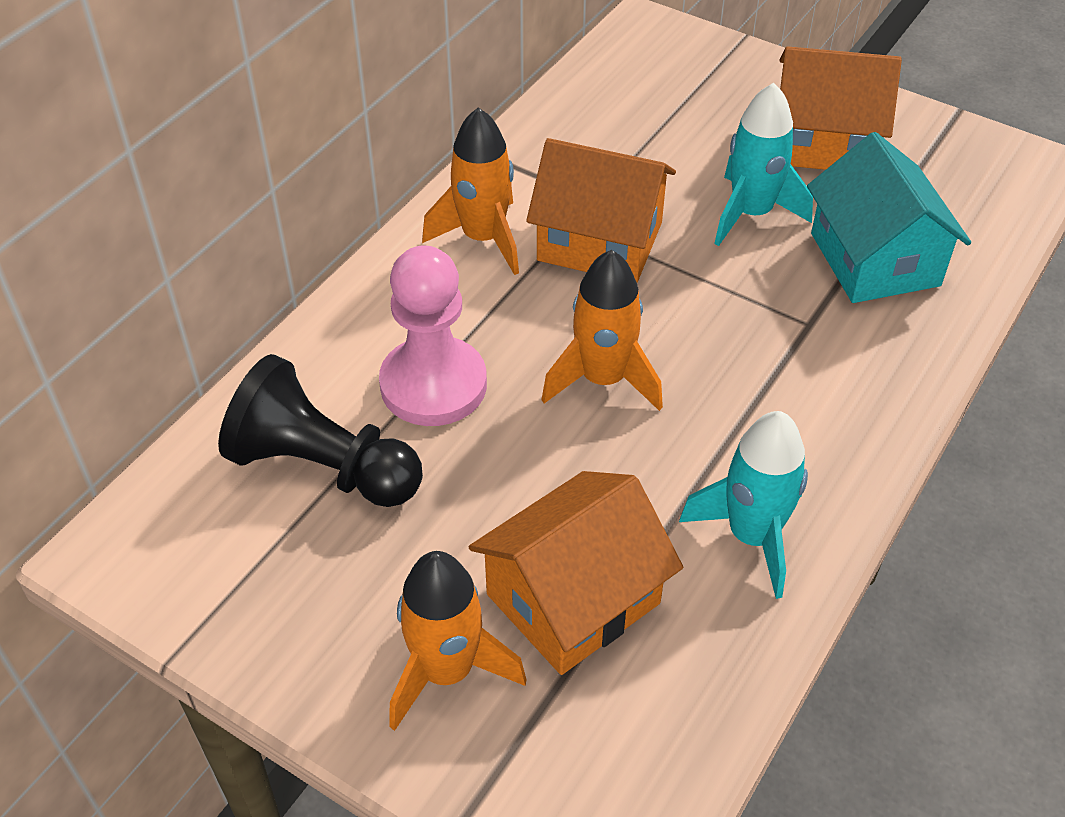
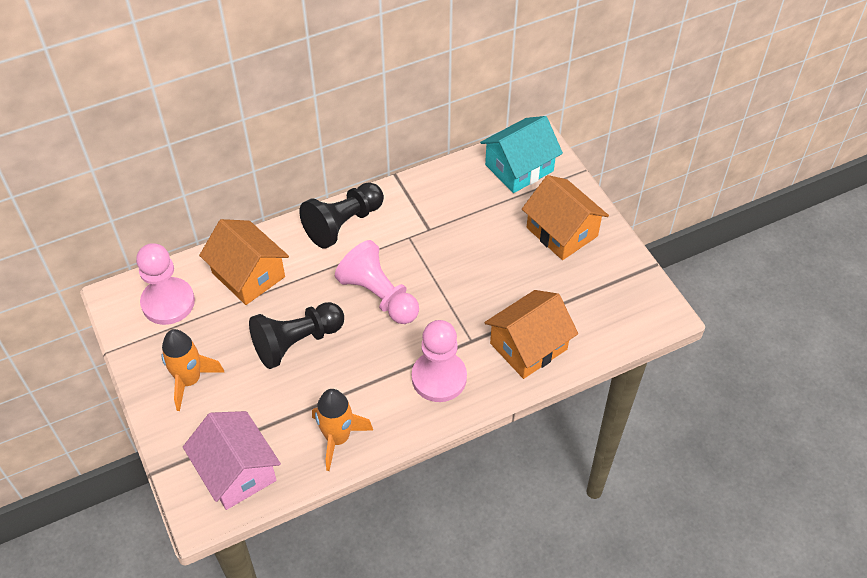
black pawn: 1 -> 2
orange rocket: 3 -> 2
pink house: 0 -> 1
pink pawn: 1 -> 3
turquoise rocket: 2 -> 0

